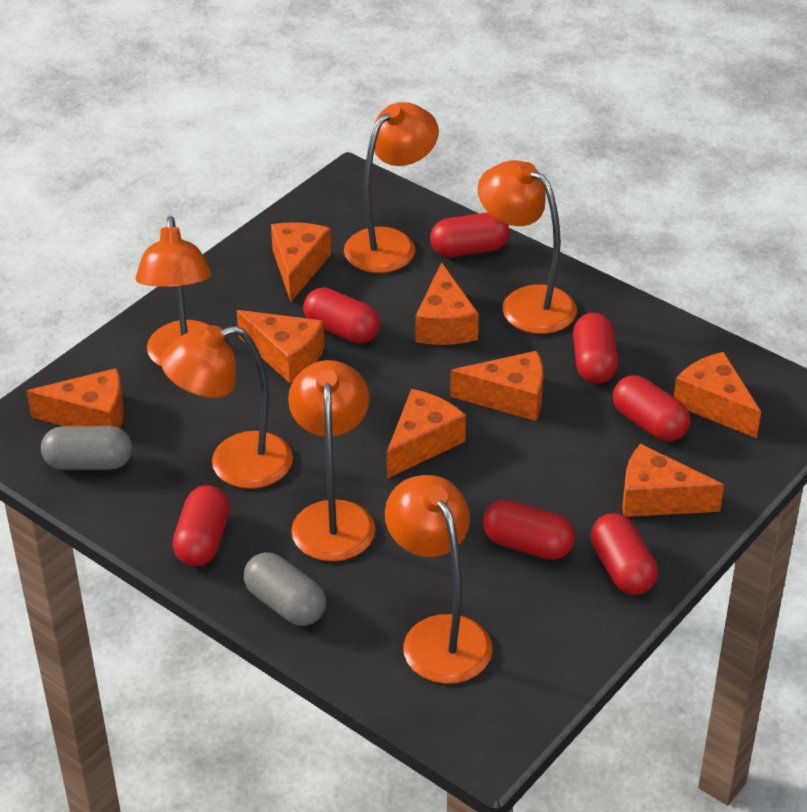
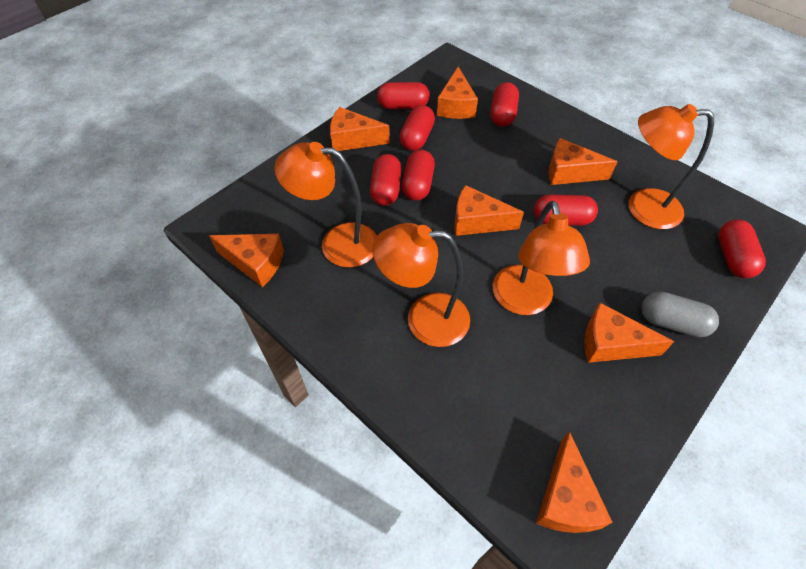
grey capsule: 2 -> 1
orange cheese: 8 -> 7
orange lamp: 6 -> 4

